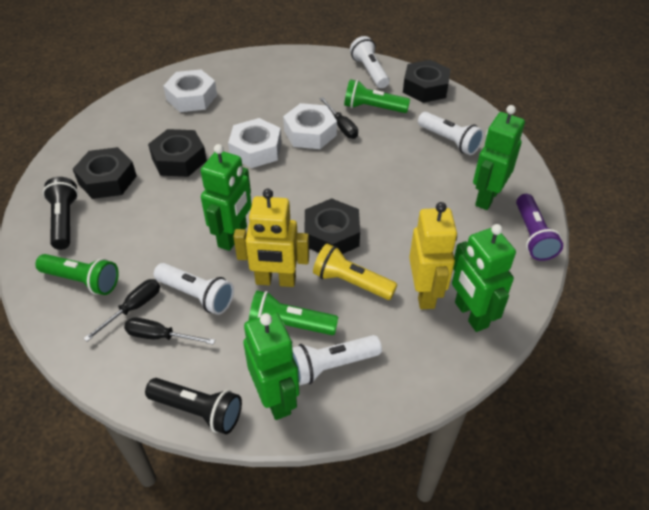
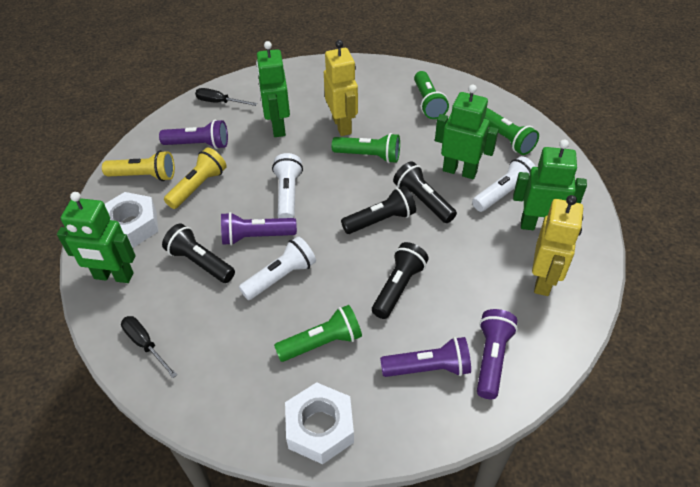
black flashlight: 2 -> 4
black nut: 4 -> 0
black screwdriver: 3 -> 2
green flashlight: 3 -> 4
purple flashlight: 1 -> 4
white flashlight: 4 -> 3
white nut: 3 -> 2
yellow flashlight: 1 -> 2

